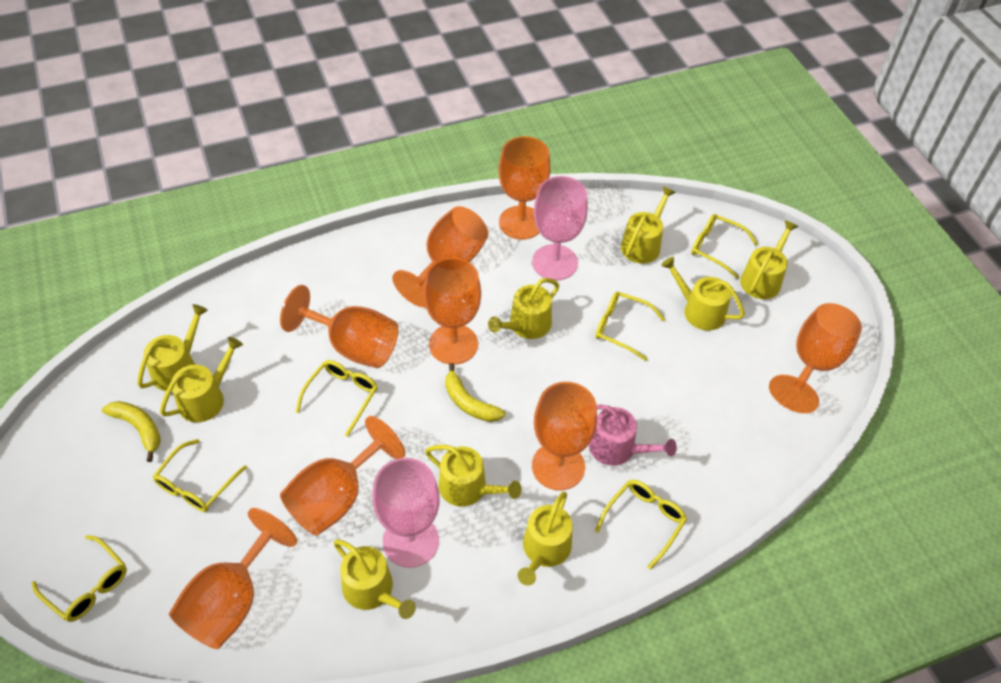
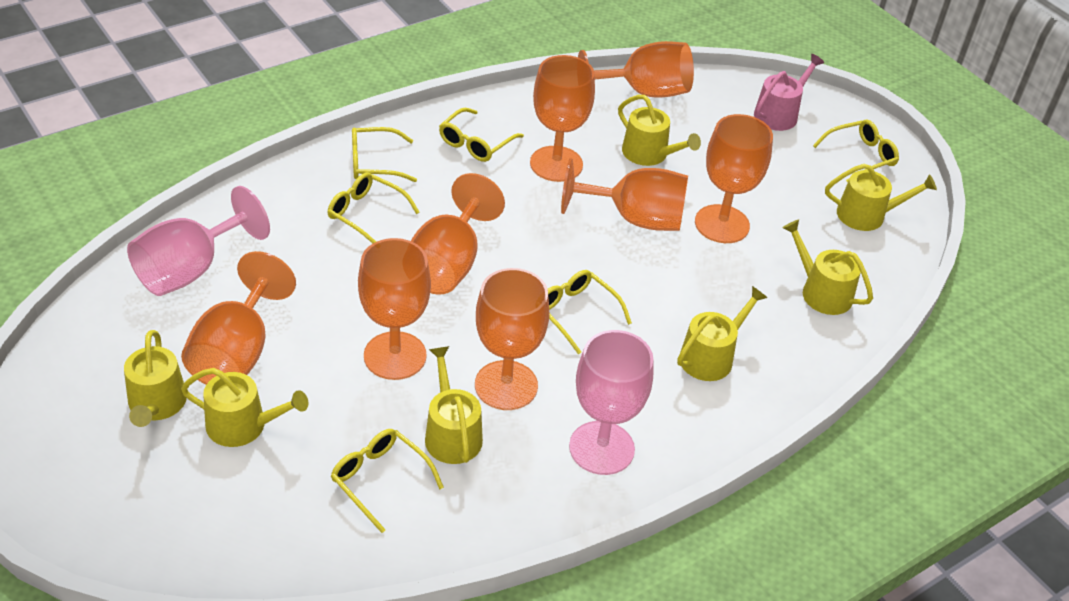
yellow banana: 2 -> 0
yellow watering can: 9 -> 7

